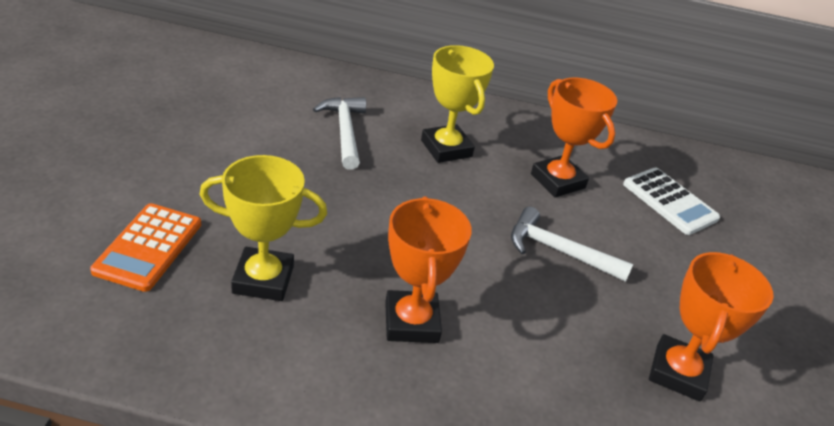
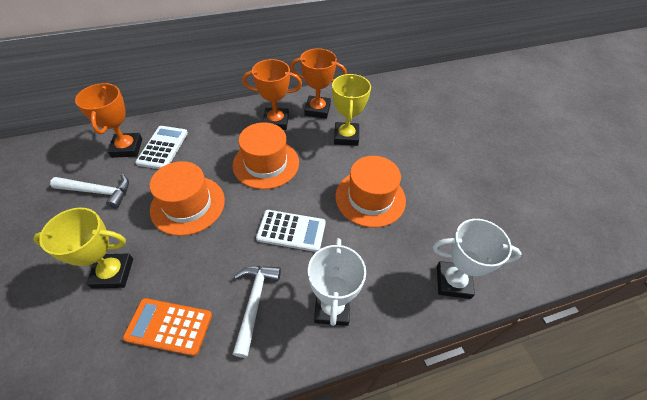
orange hat: 0 -> 3
white calculator: 1 -> 2
white trophy: 0 -> 2

